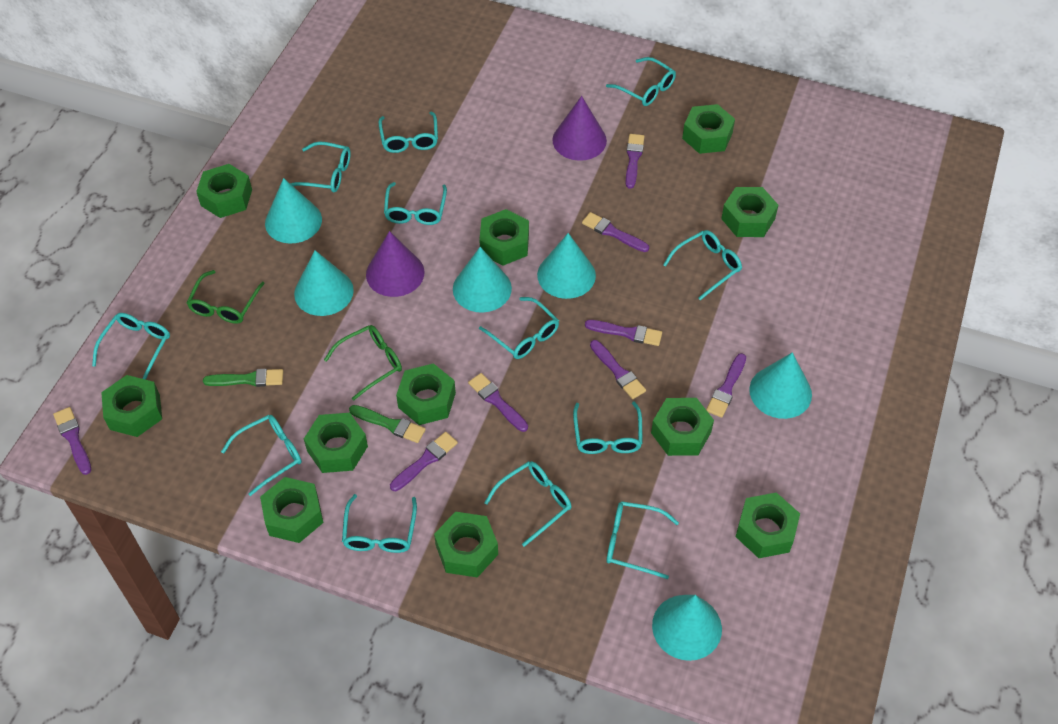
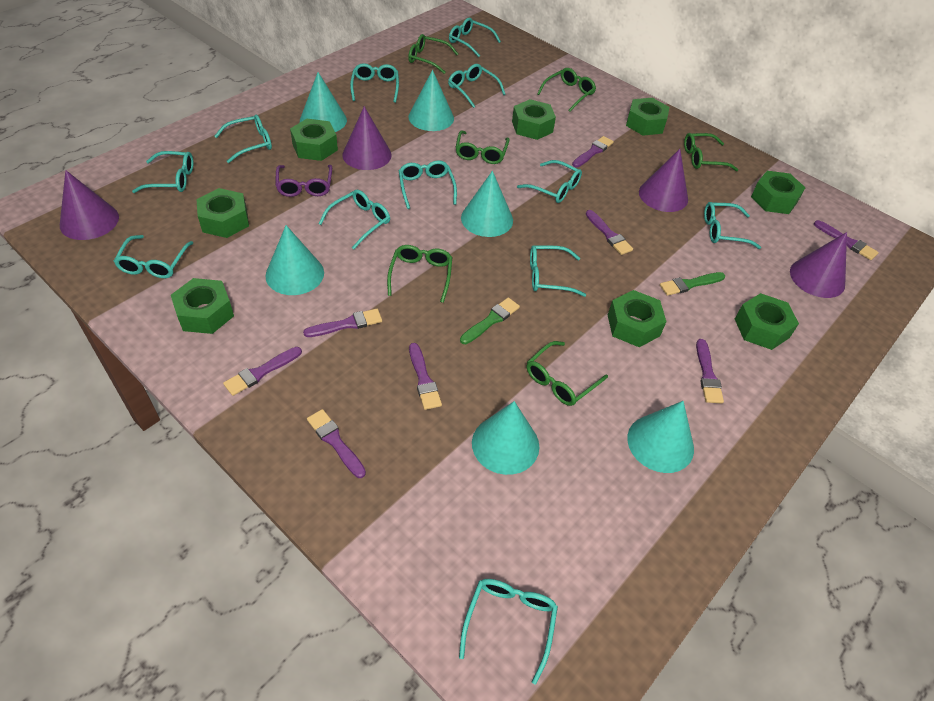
green glasses: 2 -> 6
green nut: 11 -> 8
purple cone: 2 -> 4
purple glasses: 0 -> 1

